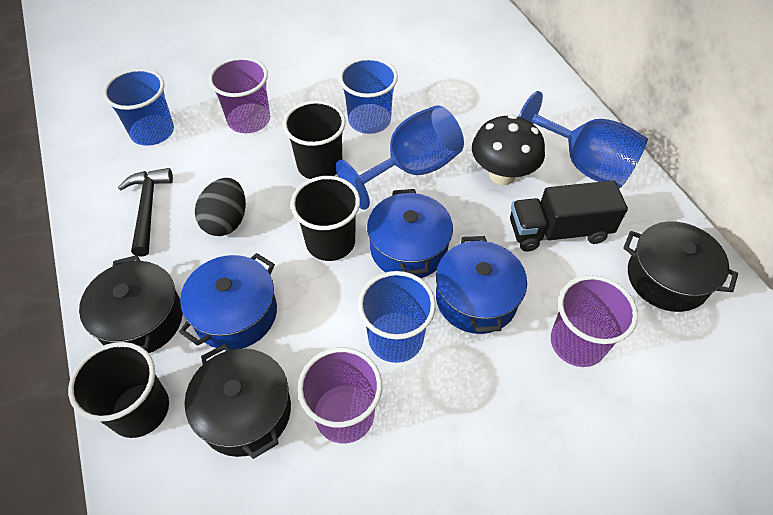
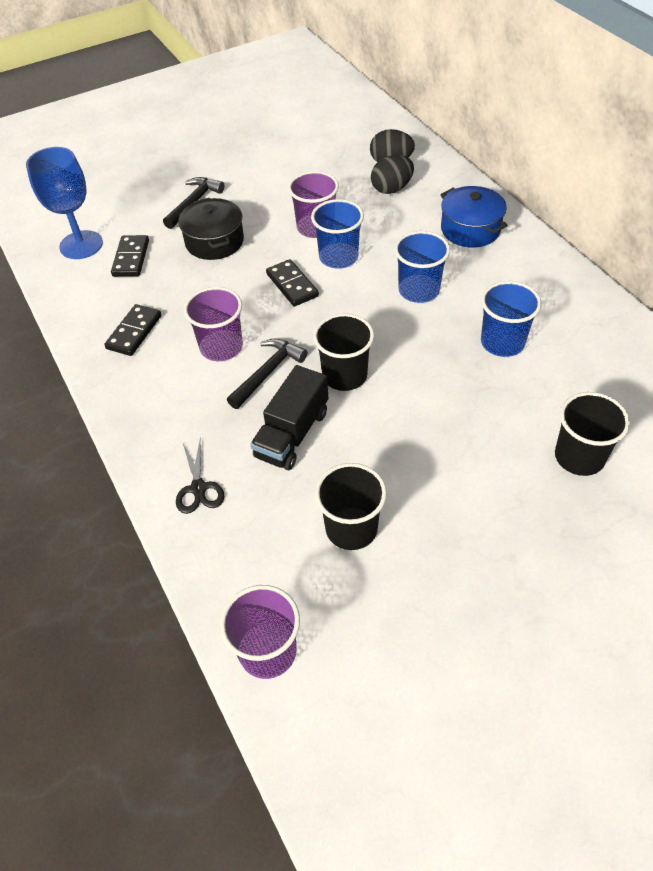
black domino: 0 -> 3
black egg: 1 -> 2
black hammer: 1 -> 2
black mushroom: 1 -> 0
black pot: 3 -> 1
black scissors: 0 -> 1
blue goblet: 2 -> 1
blue pot: 3 -> 1

